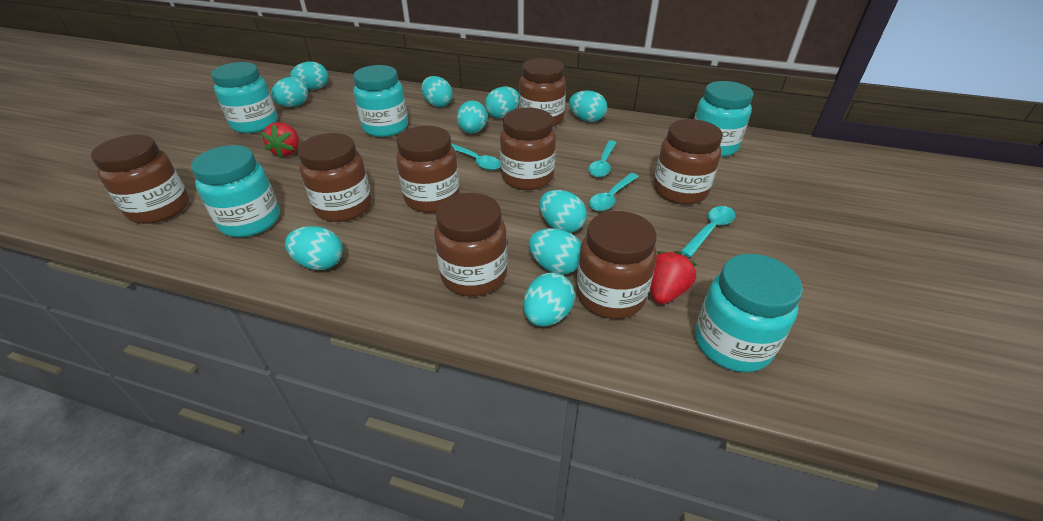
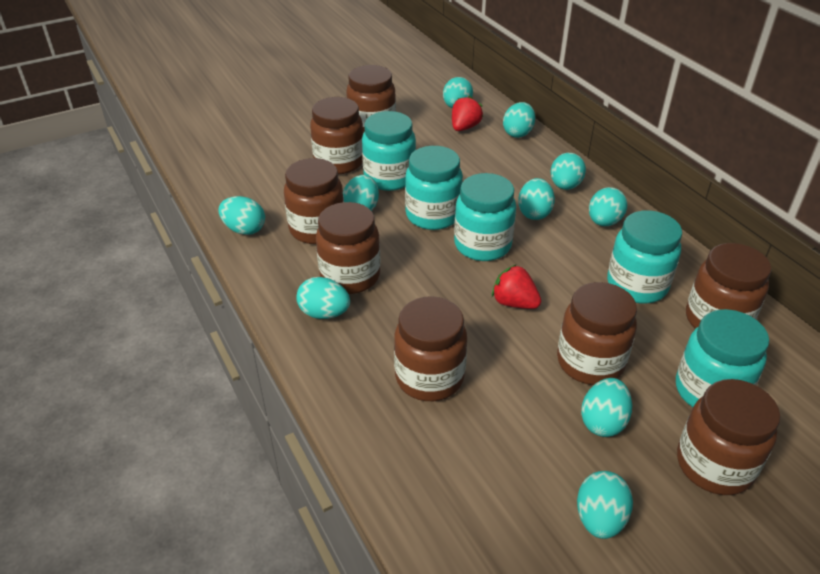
turquoise spoon: 4 -> 0

